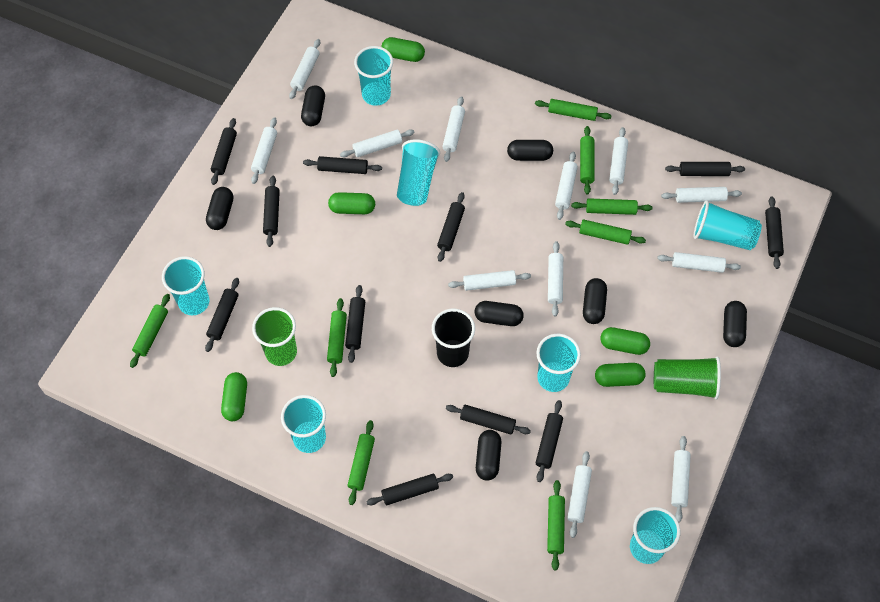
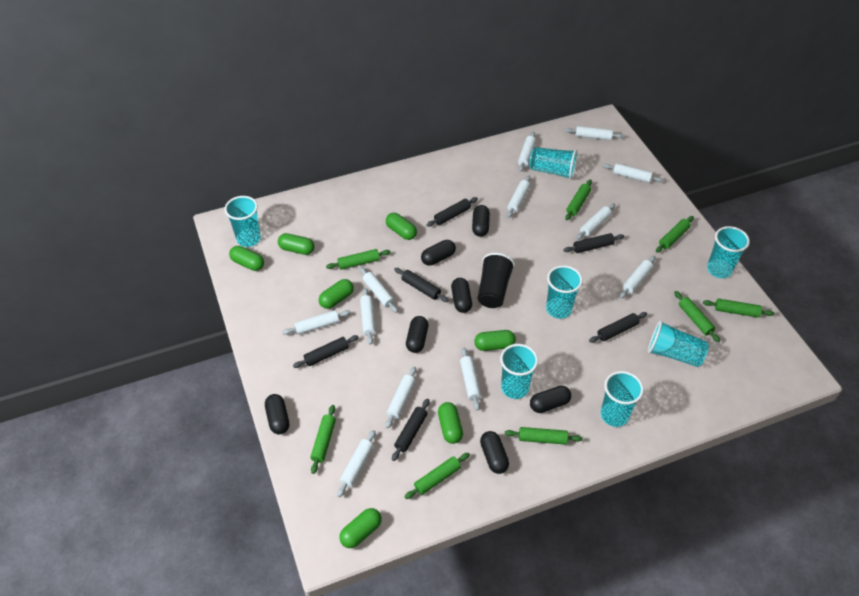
black rolling pin: 11 -> 6
green capsule: 5 -> 7
green cup: 2 -> 0

